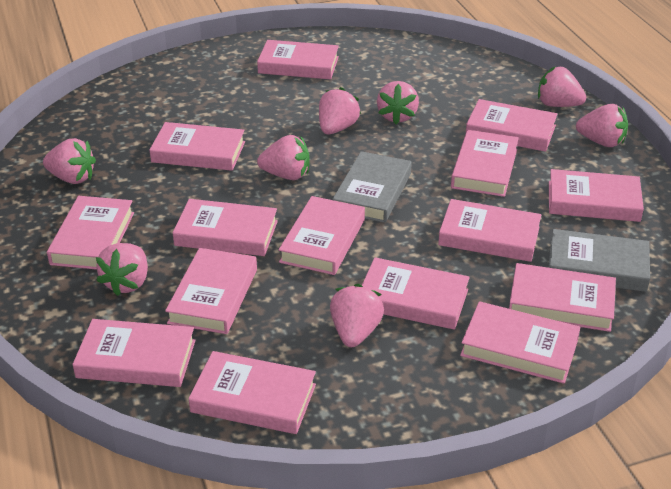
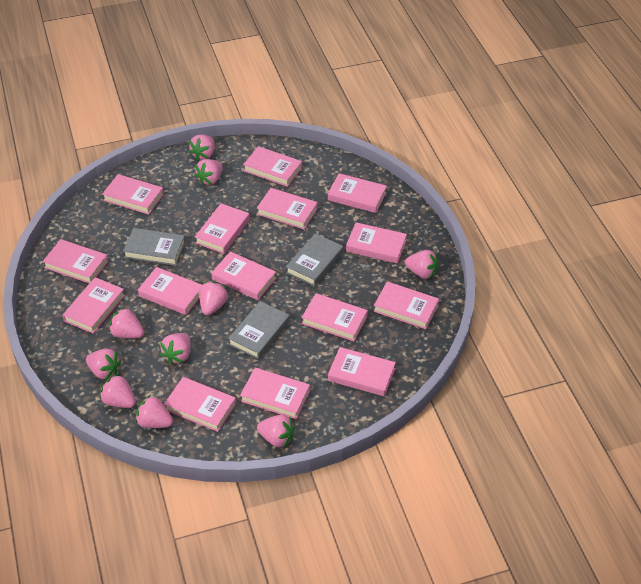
grey book: 2 -> 3
pink strawberry: 8 -> 10

